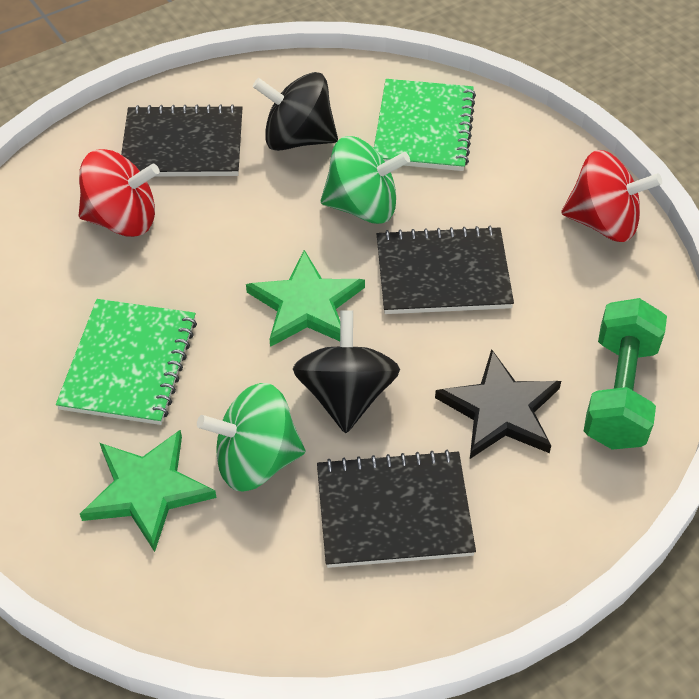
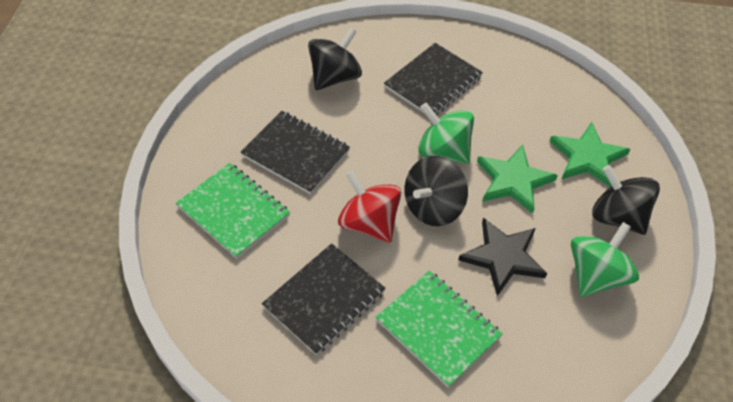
black spinning top: 2 -> 3
green dumbbell: 1 -> 0
red spinning top: 2 -> 1

